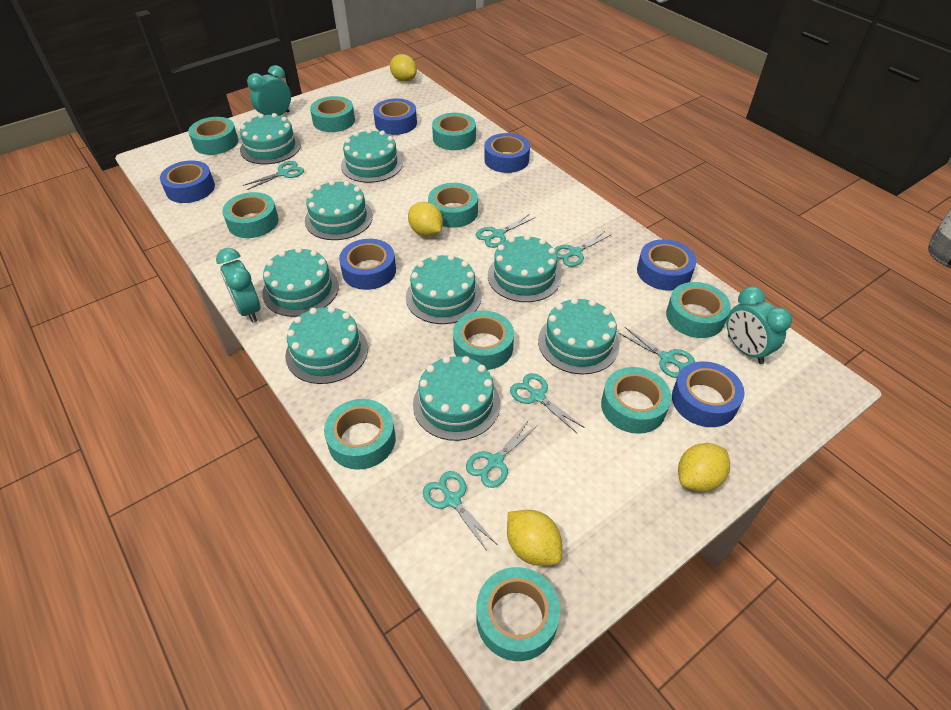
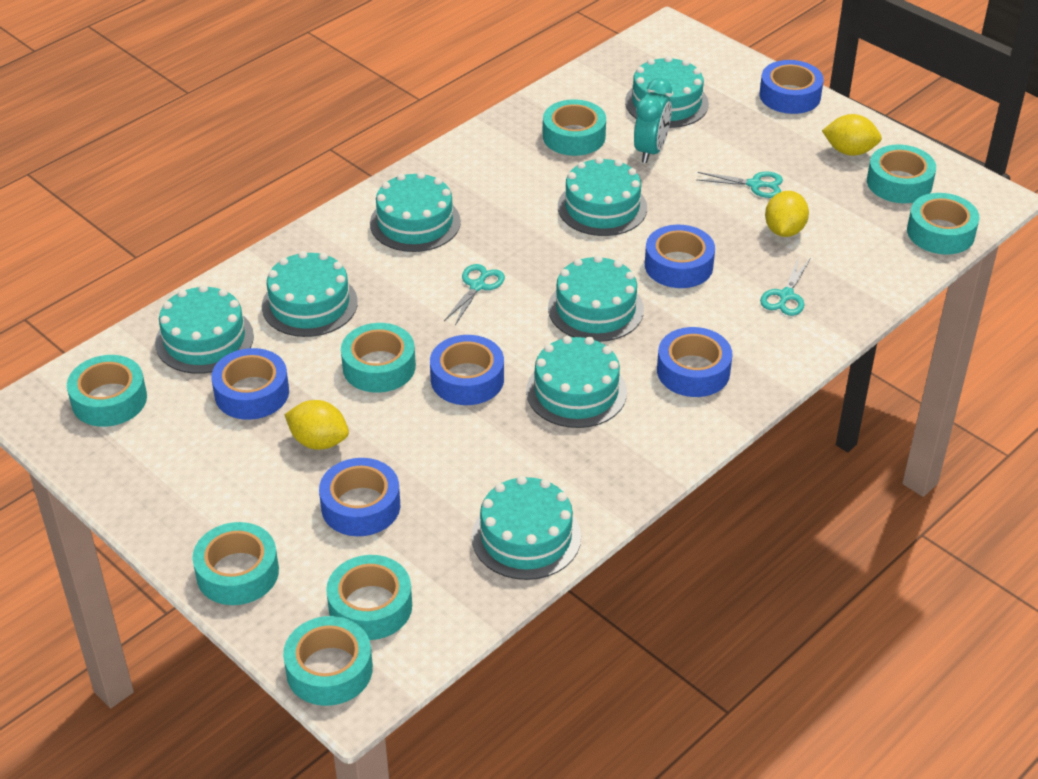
turquoise cake: 9 -> 8
turquoise clock: 3 -> 1
turquoise scissors: 7 -> 3
turquoise tape: 10 -> 8
yellow lemon: 4 -> 3

